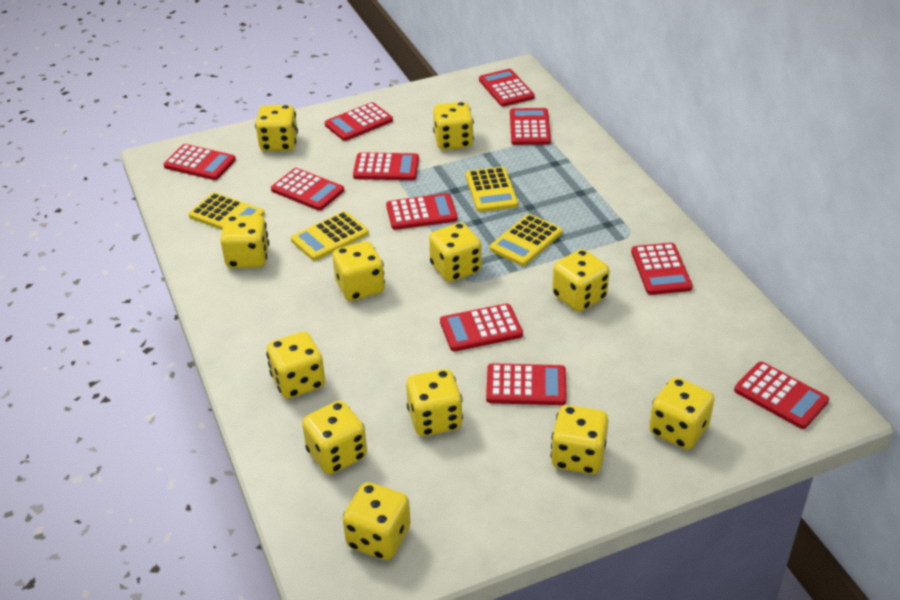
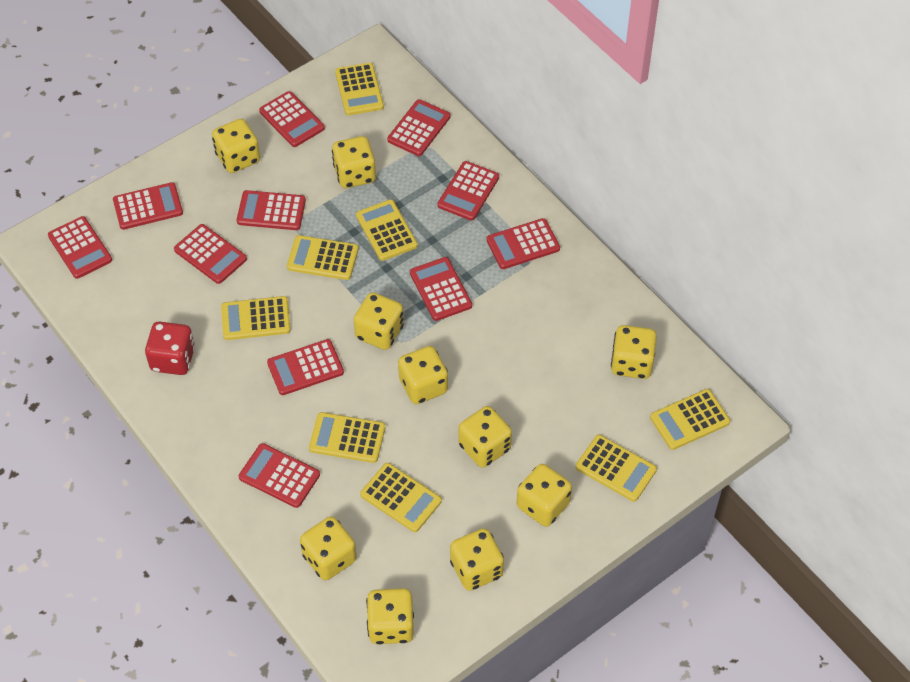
red dice: 0 -> 1
yellow calculator: 4 -> 8
yellow dice: 12 -> 10

